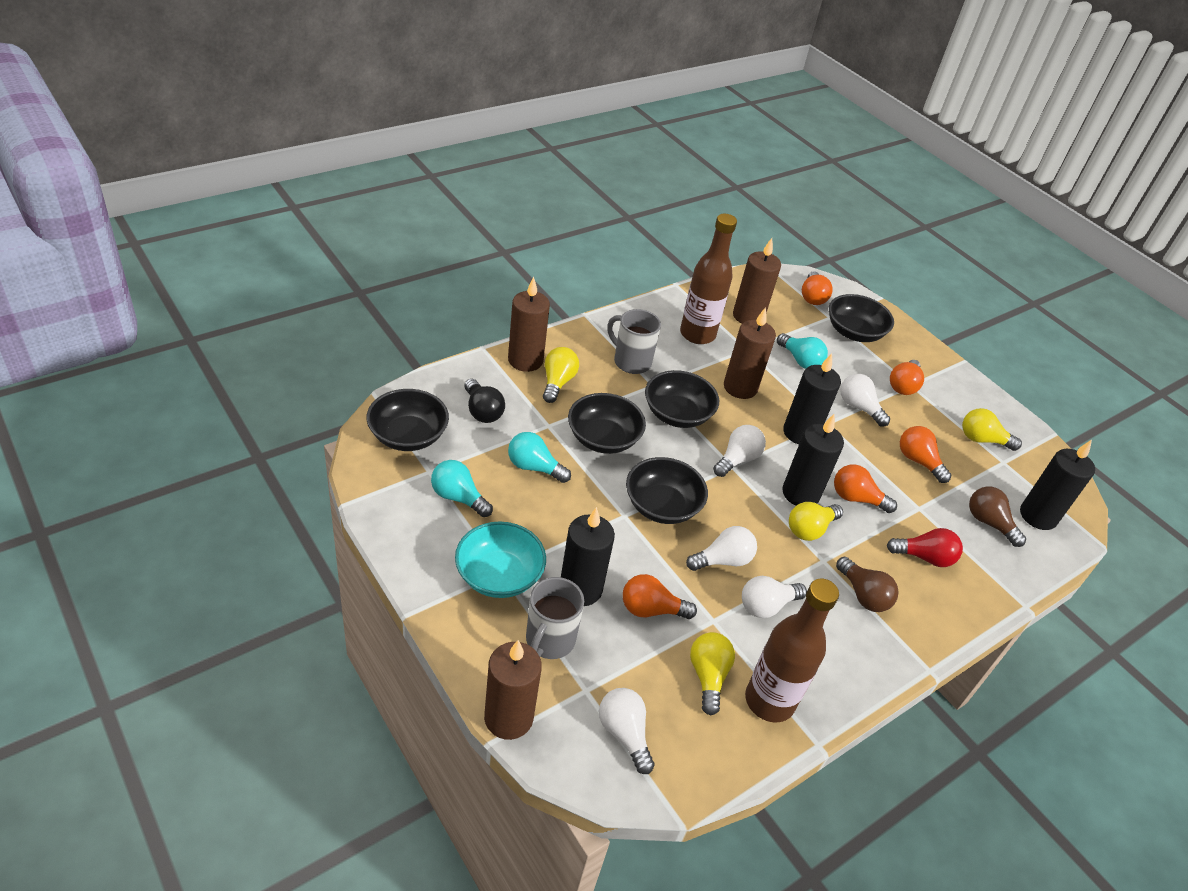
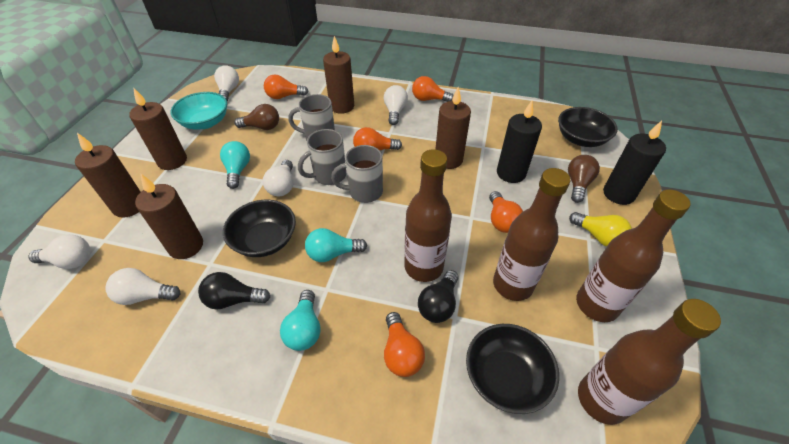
black bowl: 5 -> 3
black candle: 4 -> 2
black light bulb: 1 -> 2
brown bottle: 2 -> 4
brown candle: 4 -> 5
grey mug: 2 -> 3
red light bulb: 1 -> 0
yellow light bulb: 4 -> 1

